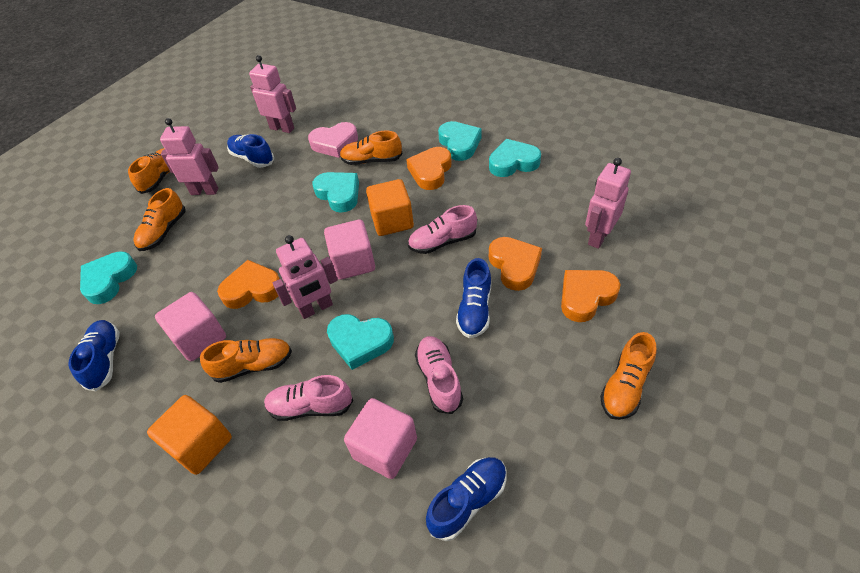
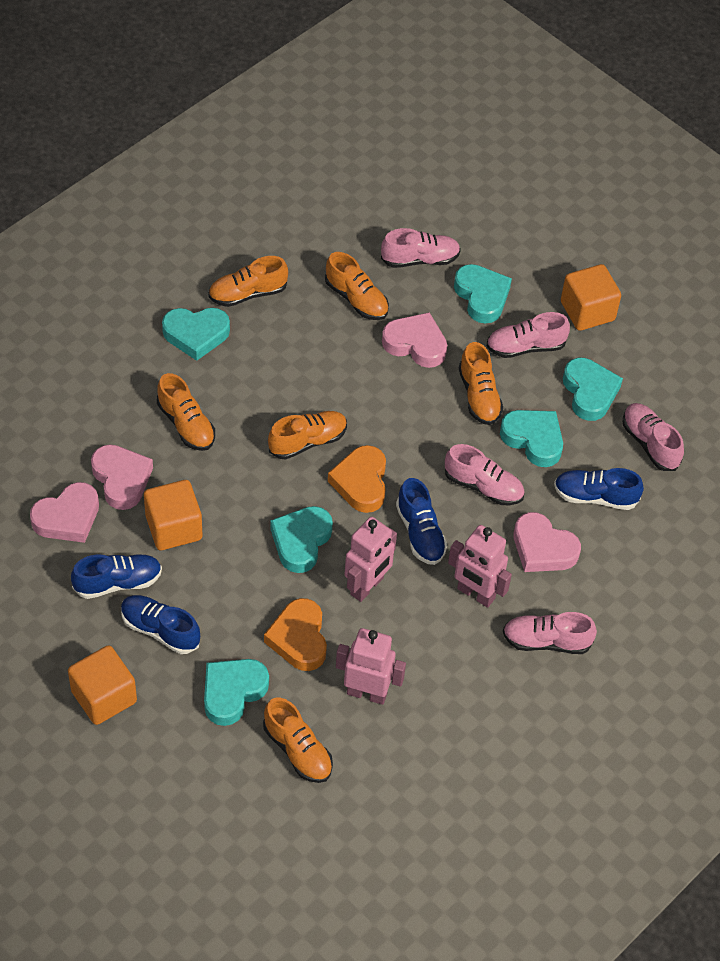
orange cube: 2 -> 3
orange heart: 4 -> 2
orange shoe: 5 -> 6
pink cube: 3 -> 0
pink heart: 1 -> 4
pink robot: 4 -> 3
pink shoe: 3 -> 5
turquoise heart: 5 -> 6

